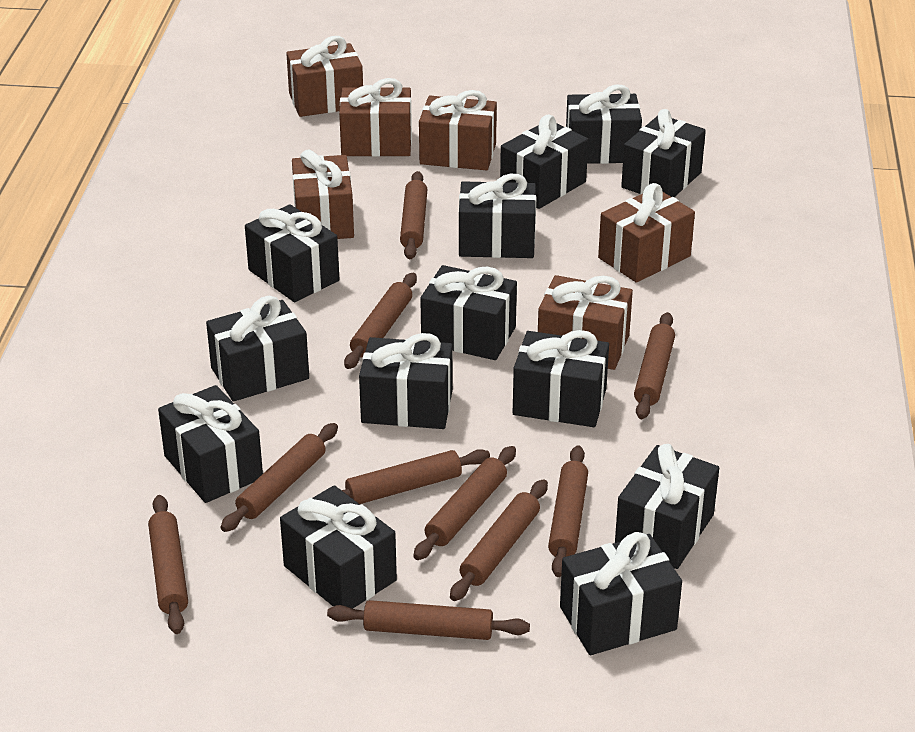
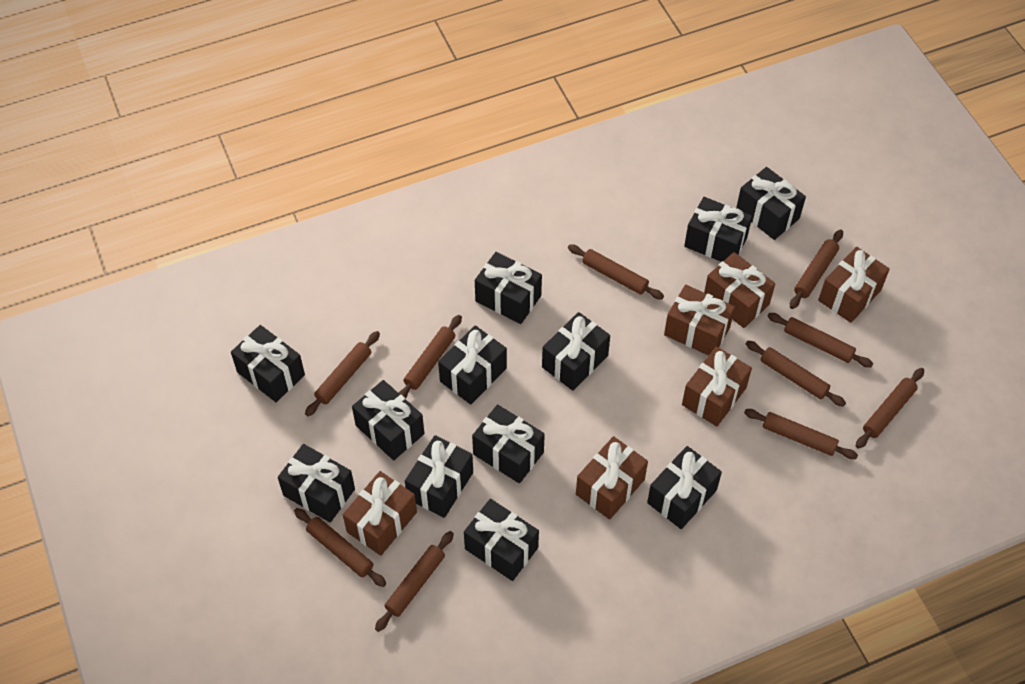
black gift: 13 -> 12

